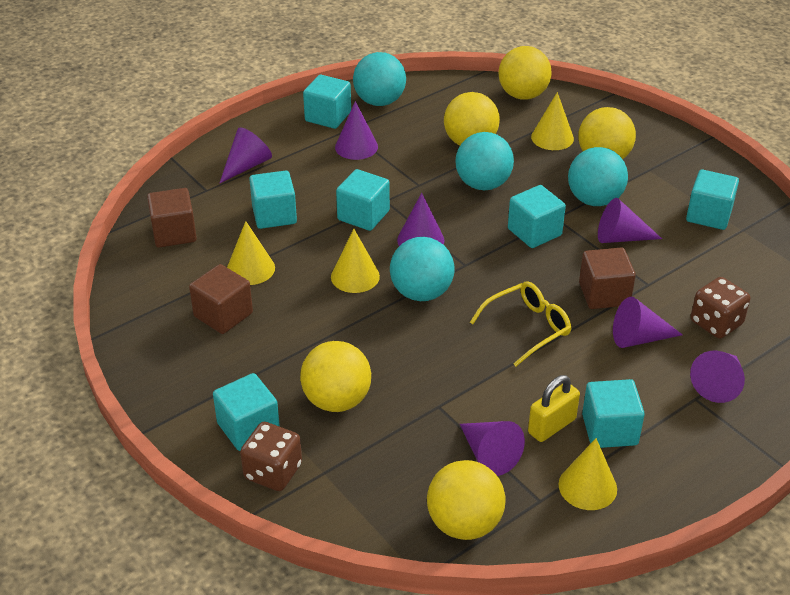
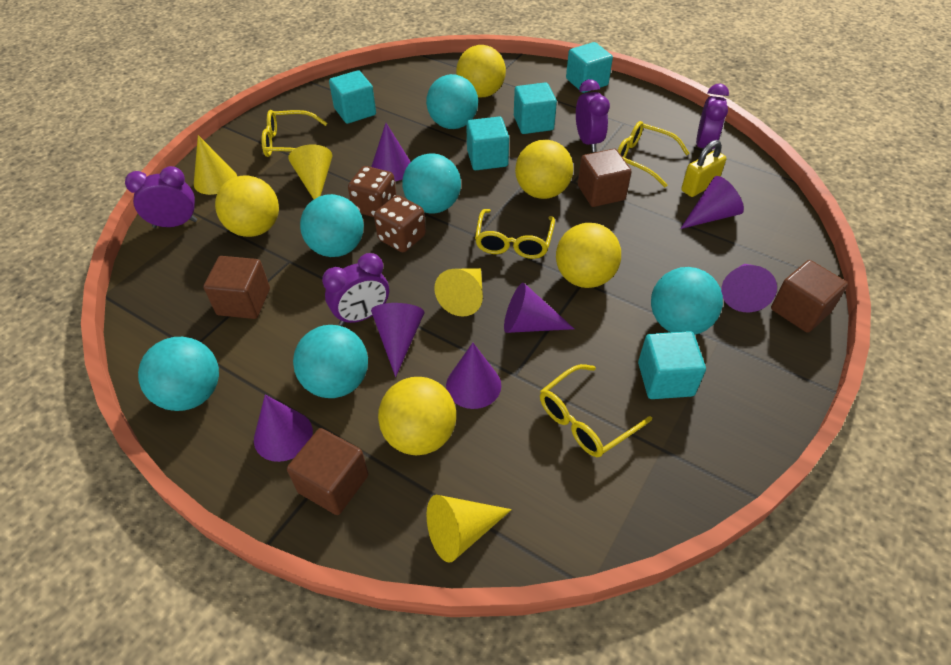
brown cube: 3 -> 4
purple clock: 0 -> 4
turquoise ball: 4 -> 6
turquoise cube: 7 -> 5
yellow glasses: 1 -> 4

